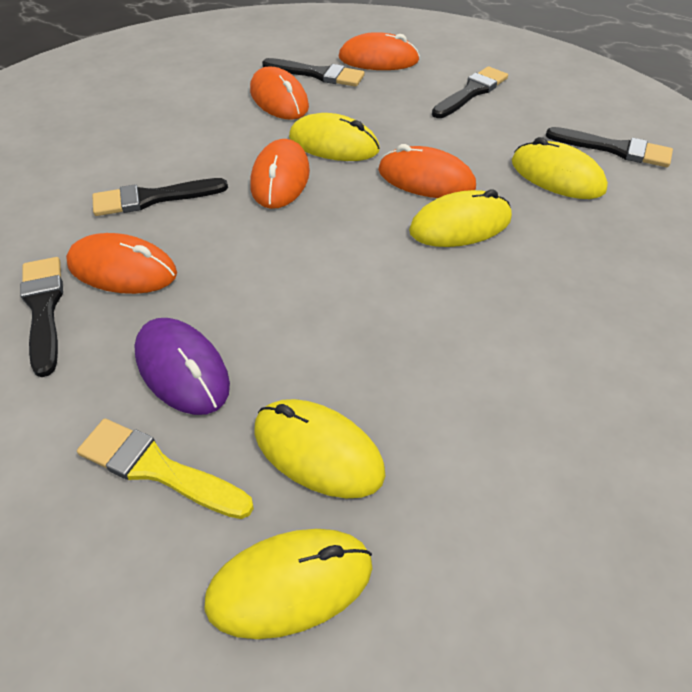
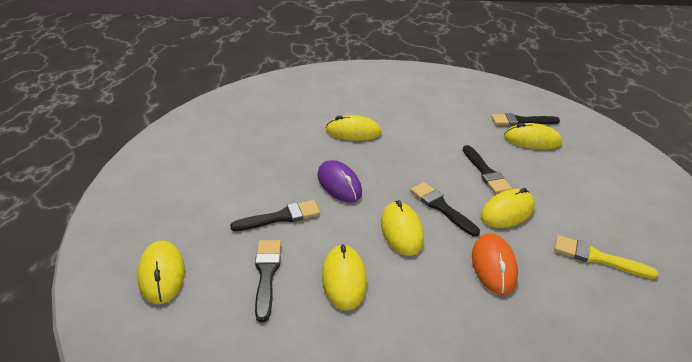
orange mouse: 5 -> 1
yellow mouse: 5 -> 6

